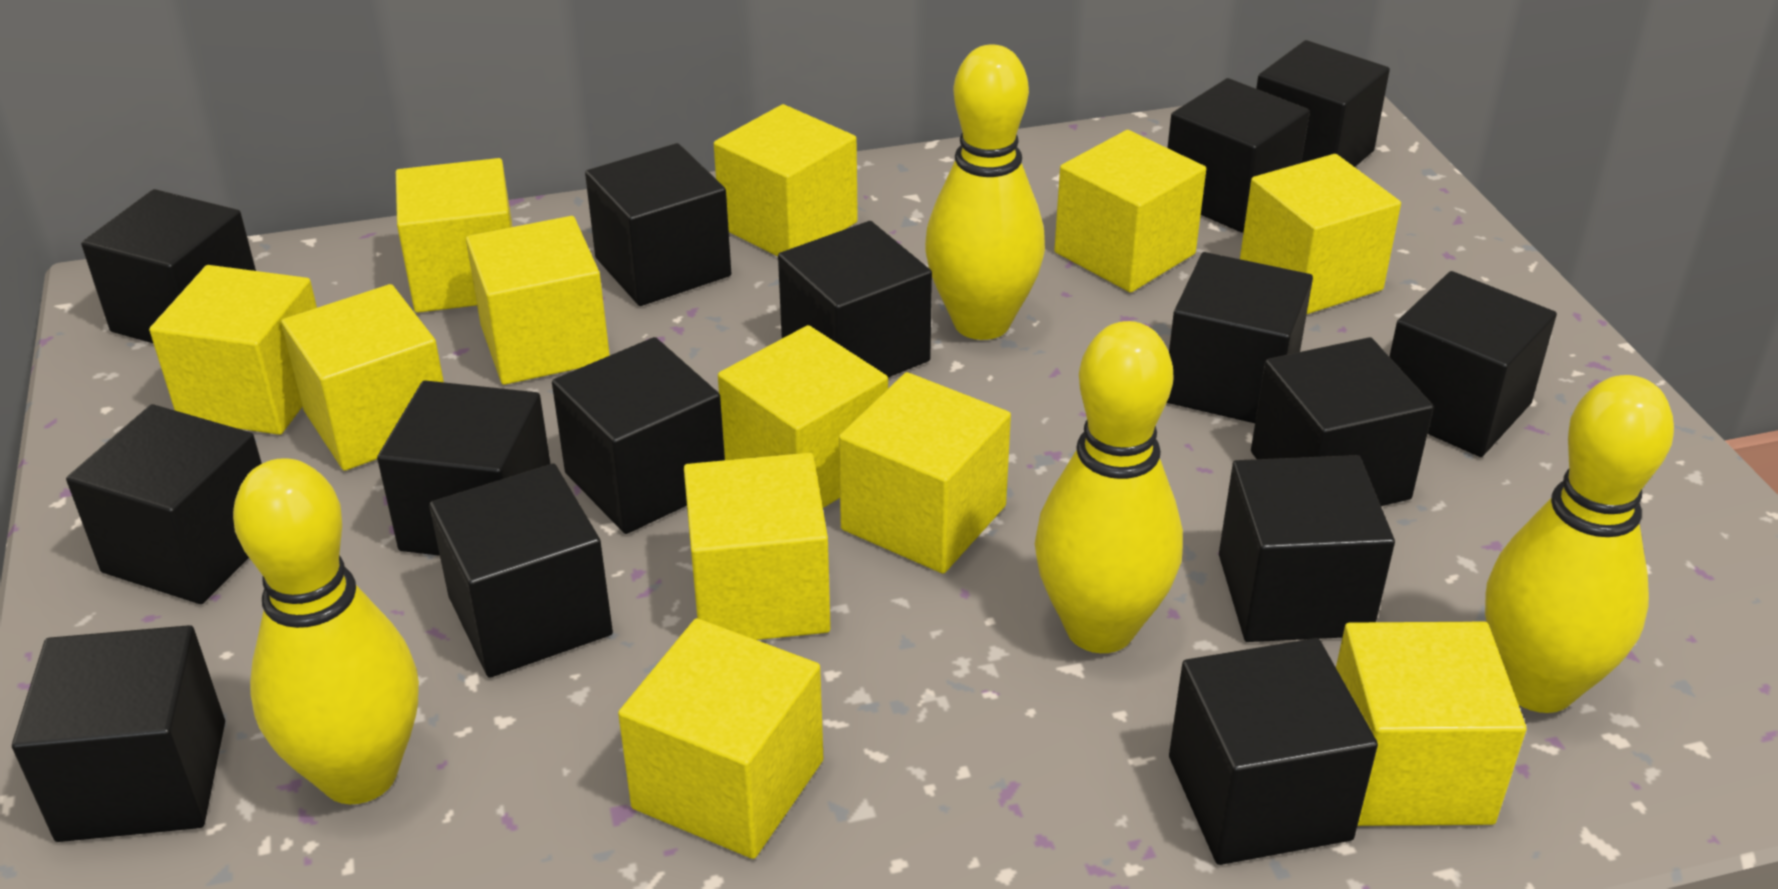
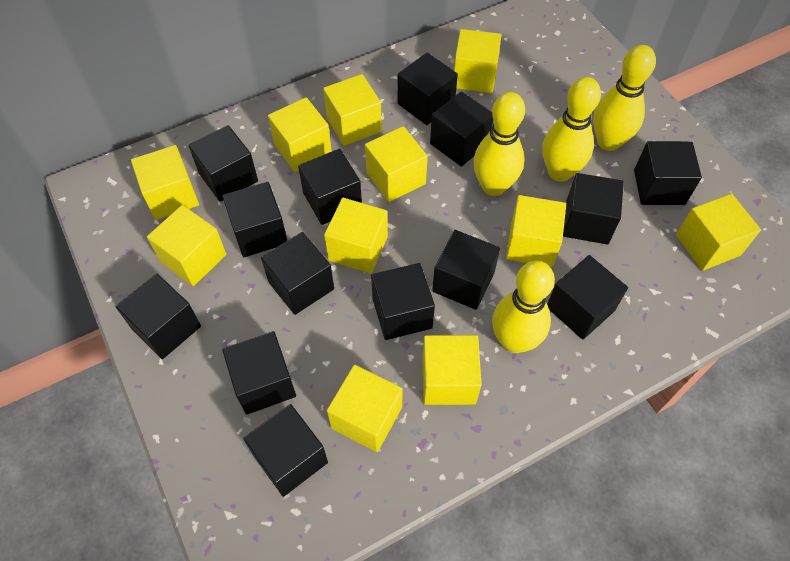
black cube: 15 -> 14
yellow cube: 12 -> 11

